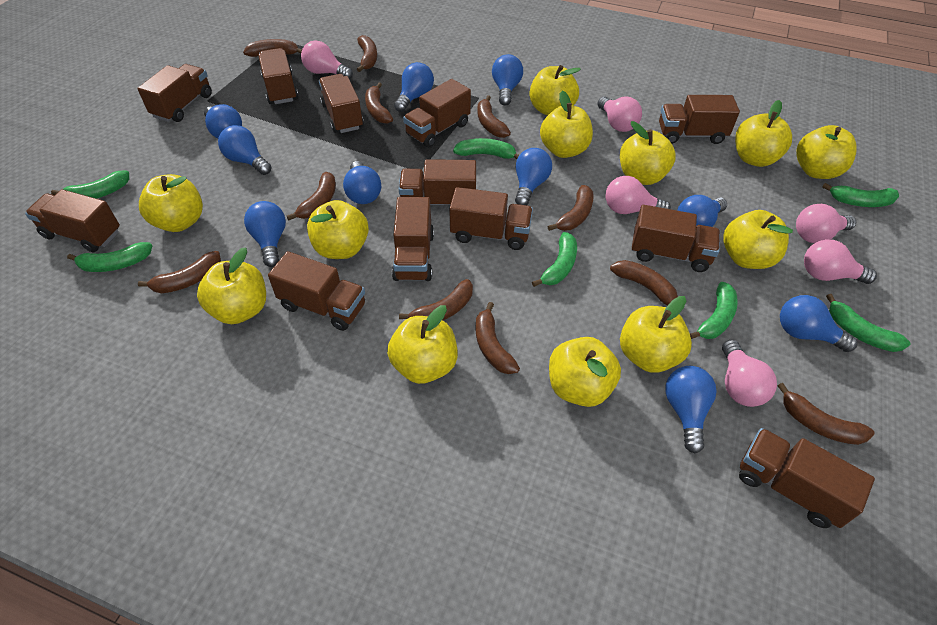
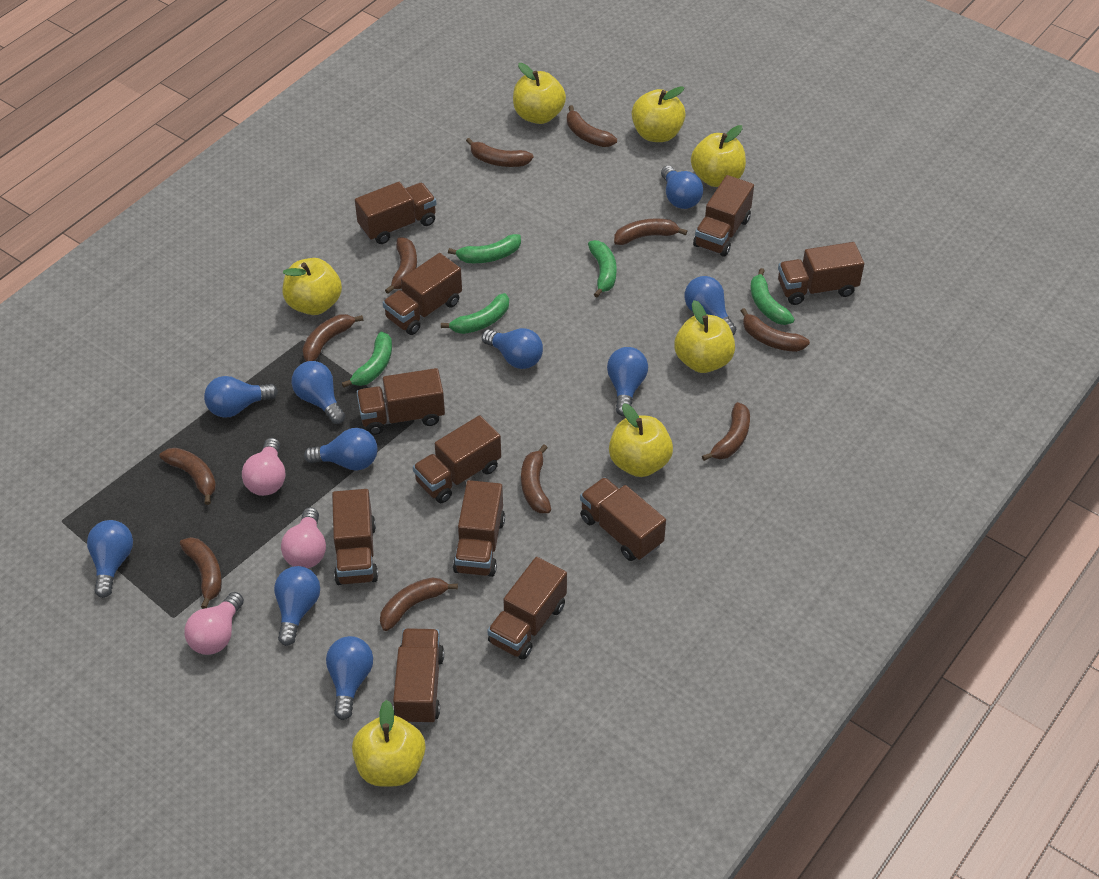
brown truck: 12 -> 11
green banana: 7 -> 5
pink light bulb: 6 -> 3
yellow apple: 12 -> 7

